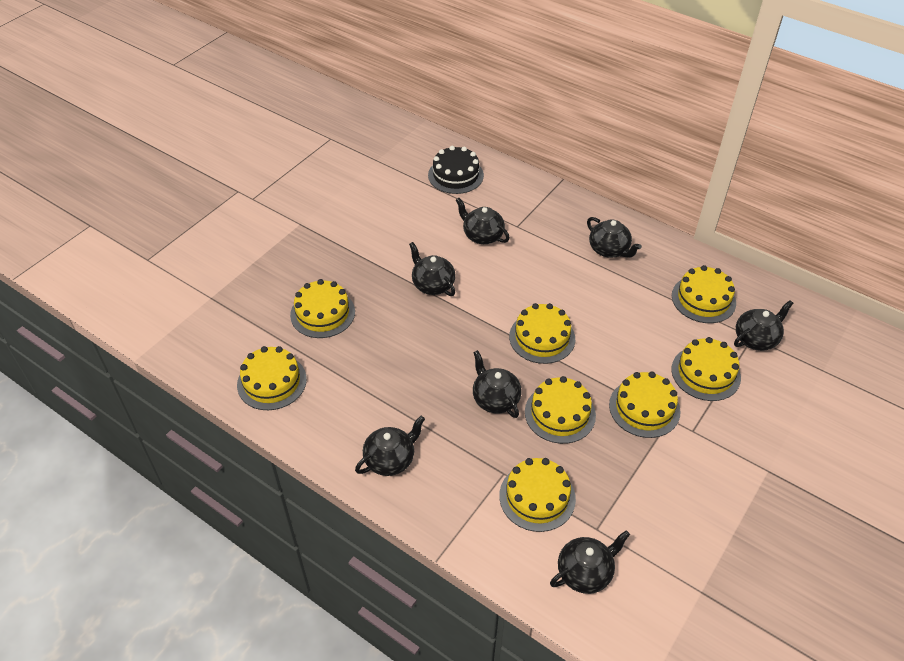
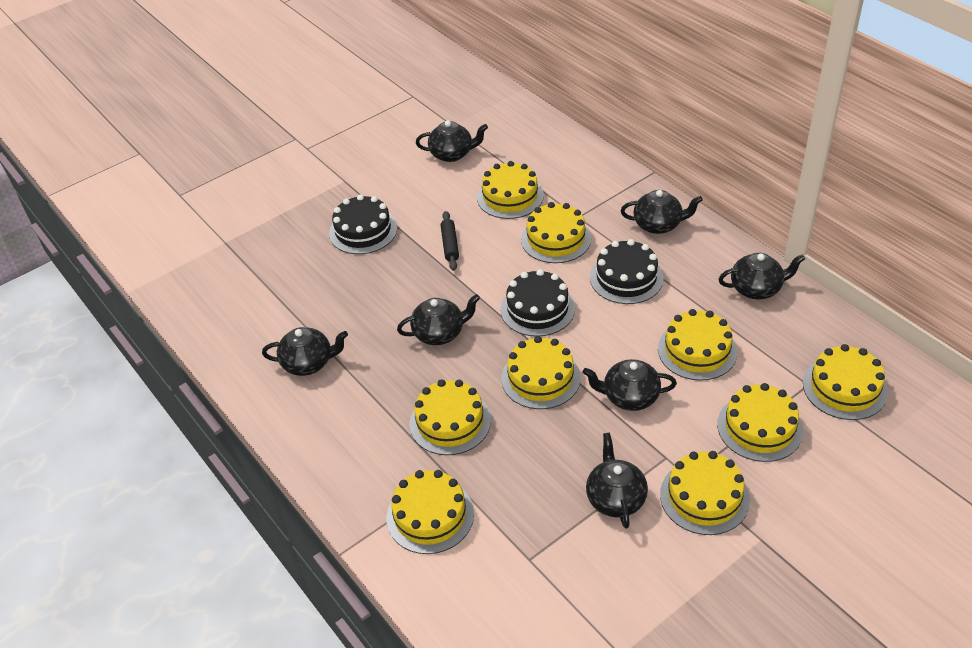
black cake: 1 -> 3
black rolling pin: 0 -> 1
yellow cake: 8 -> 9

